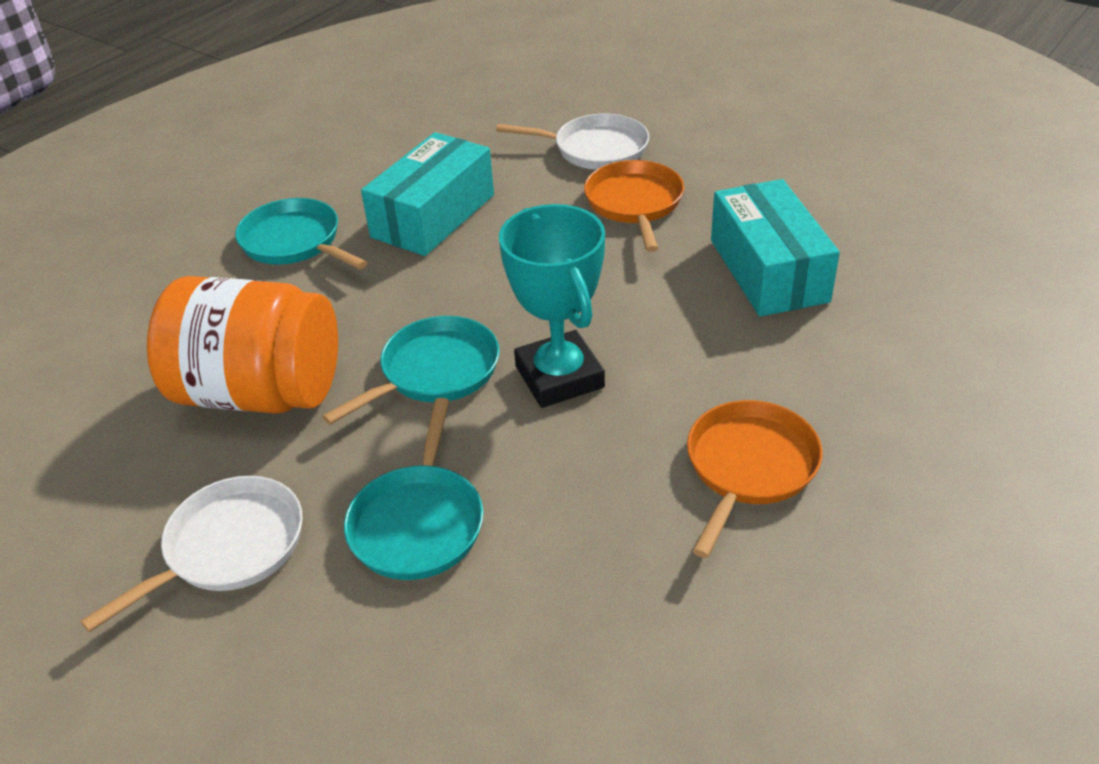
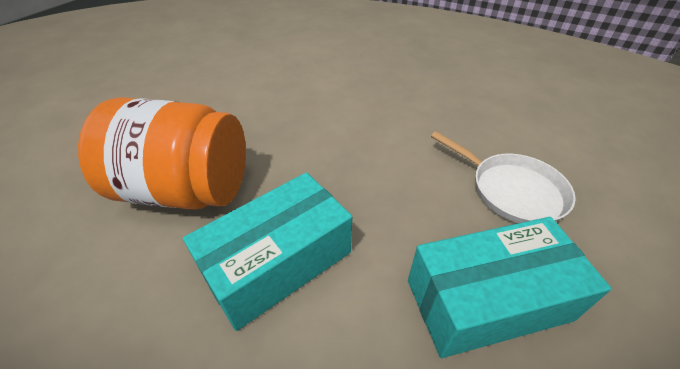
orange pan: 2 -> 0
turquoise pan: 3 -> 0
turquoise trophy: 1 -> 0
white pan: 2 -> 1

